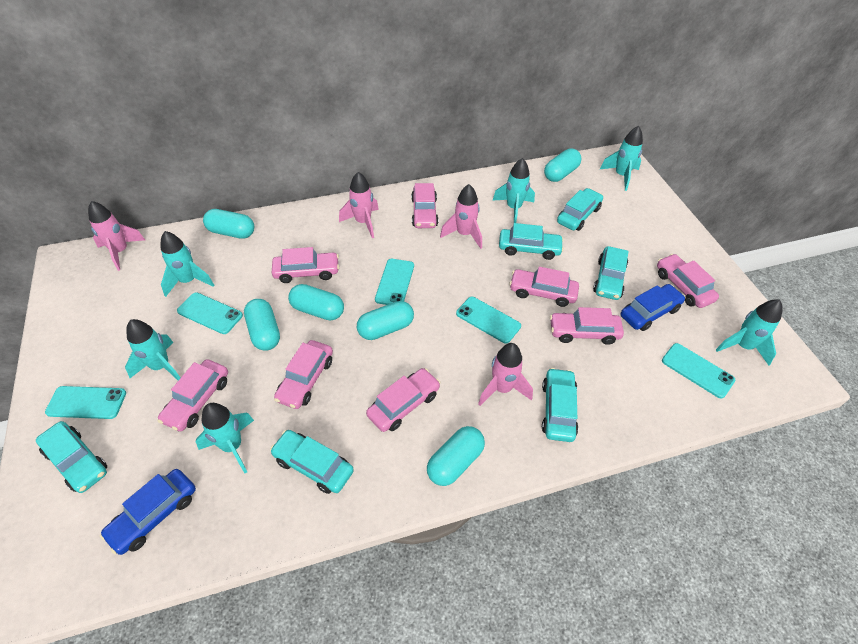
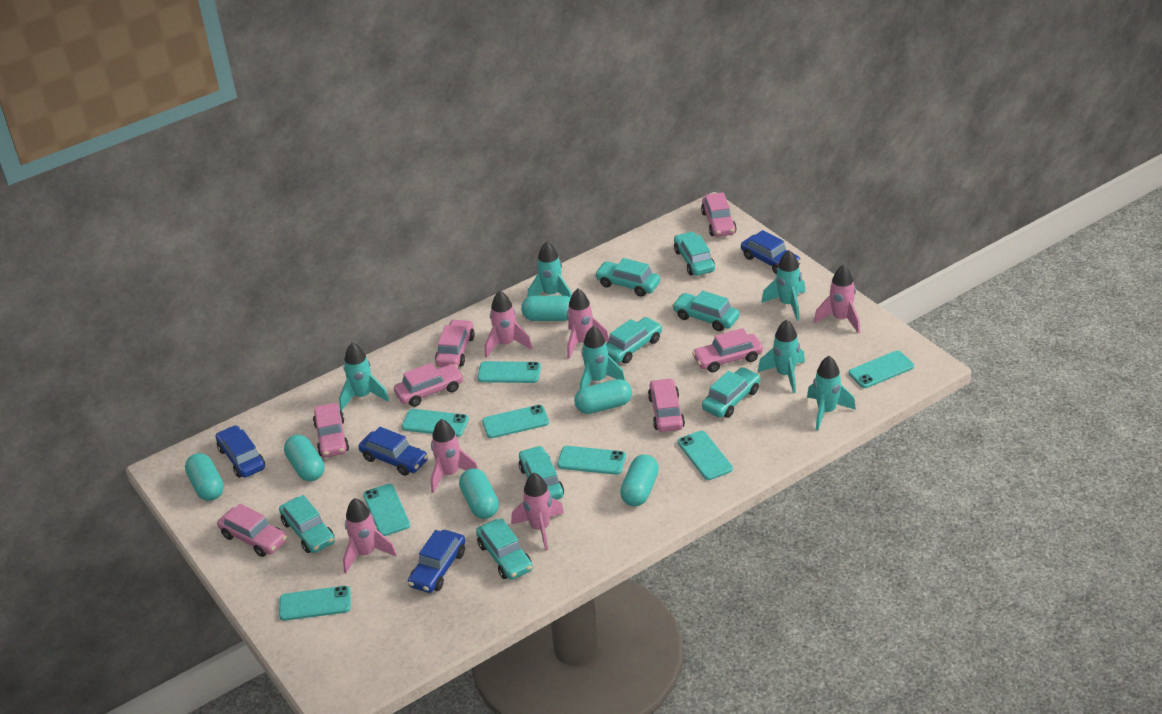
blue car: 2 -> 4
pink car: 8 -> 7
pink rocket: 4 -> 6
turquoise car: 6 -> 8
turquoise phone: 5 -> 8

